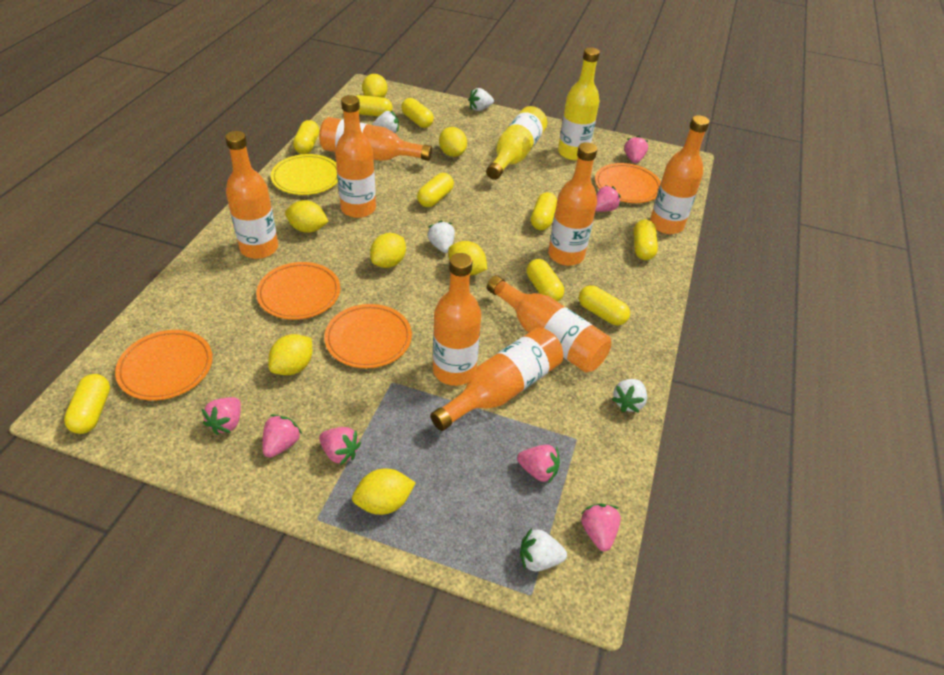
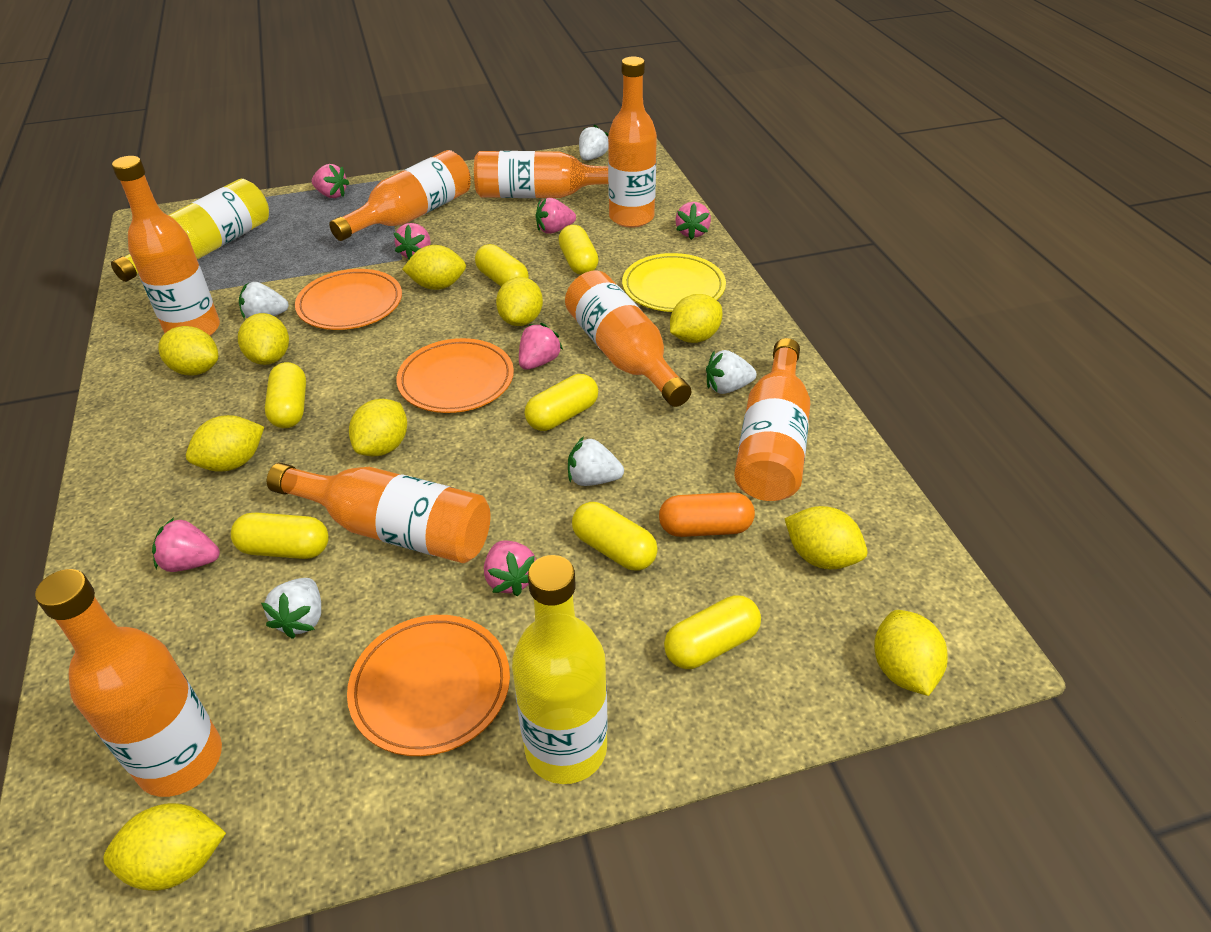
orange capsule: 0 -> 1
orange plate: 4 -> 3
yellow capsule: 9 -> 7
yellow lemon: 7 -> 10

